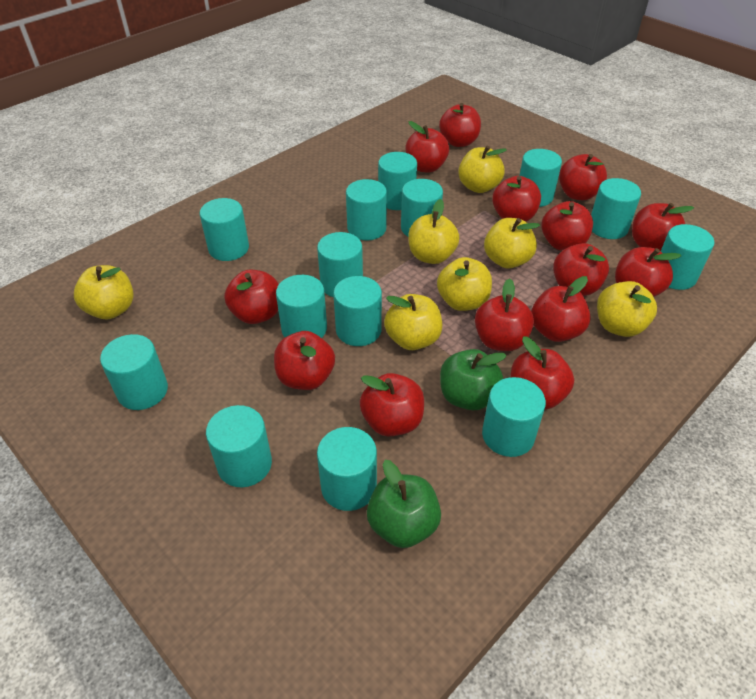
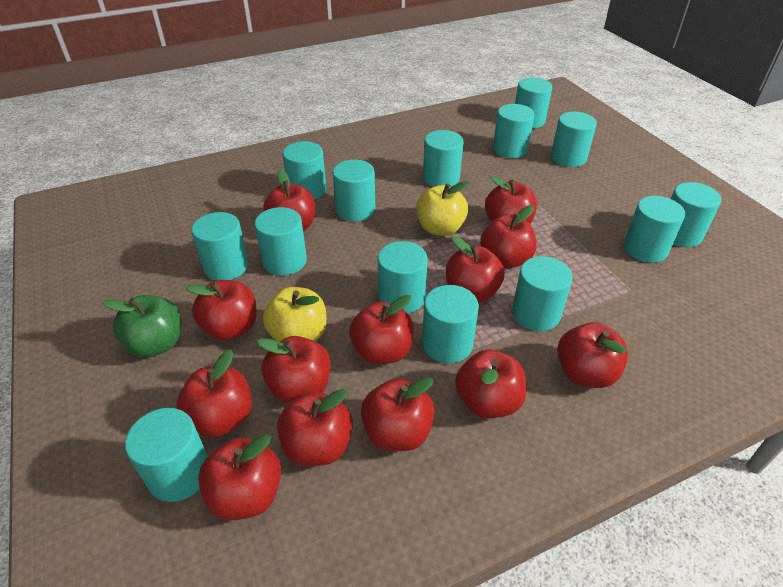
green apple: 2 -> 1
red apple: 14 -> 13
yellow apple: 7 -> 2

